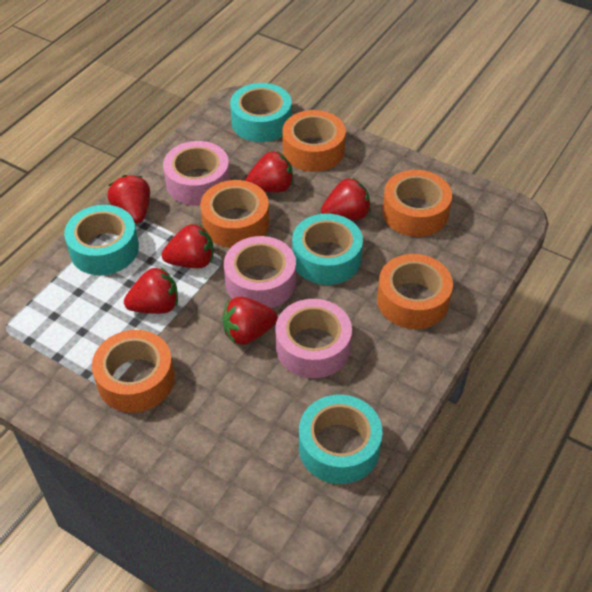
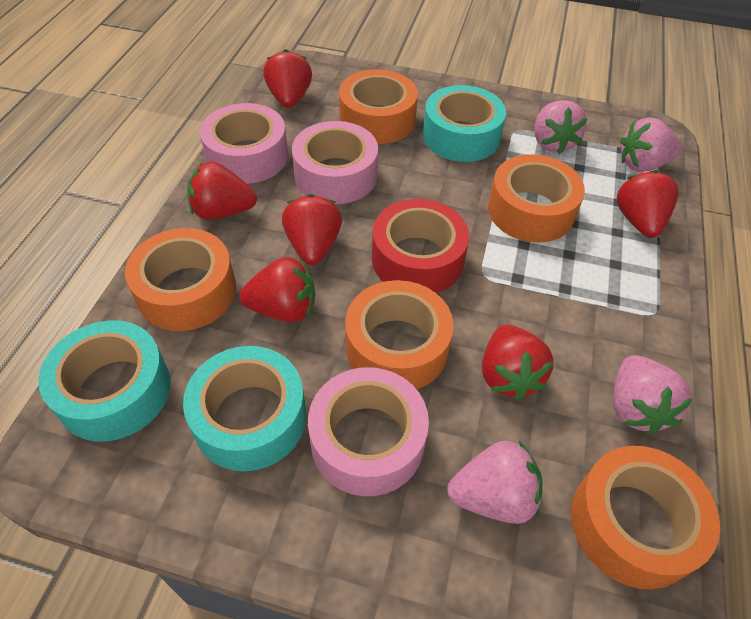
pink strawberry: 0 -> 4
red tape: 0 -> 1
turquoise tape: 4 -> 3

